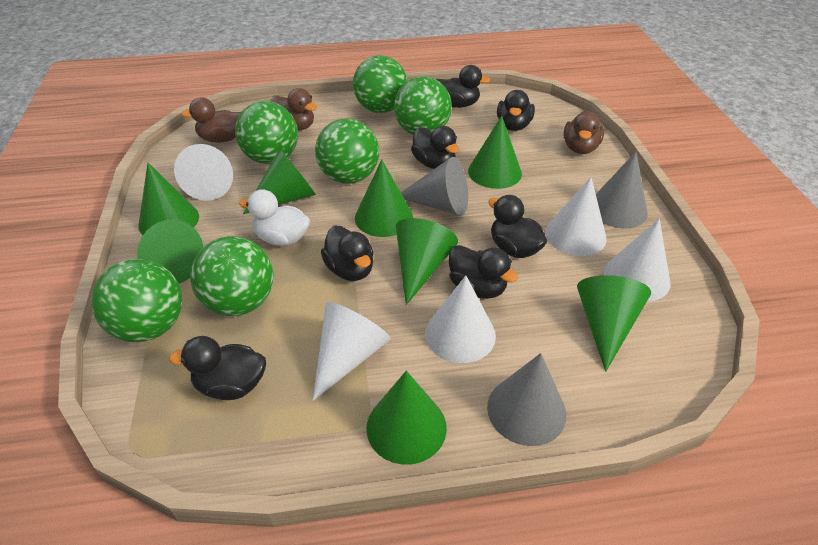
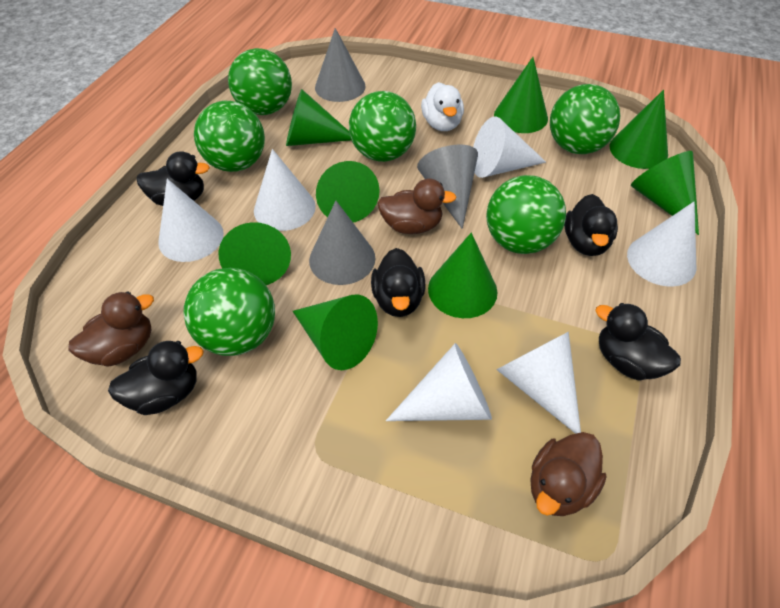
black duck: 7 -> 5
white cone: 5 -> 6

